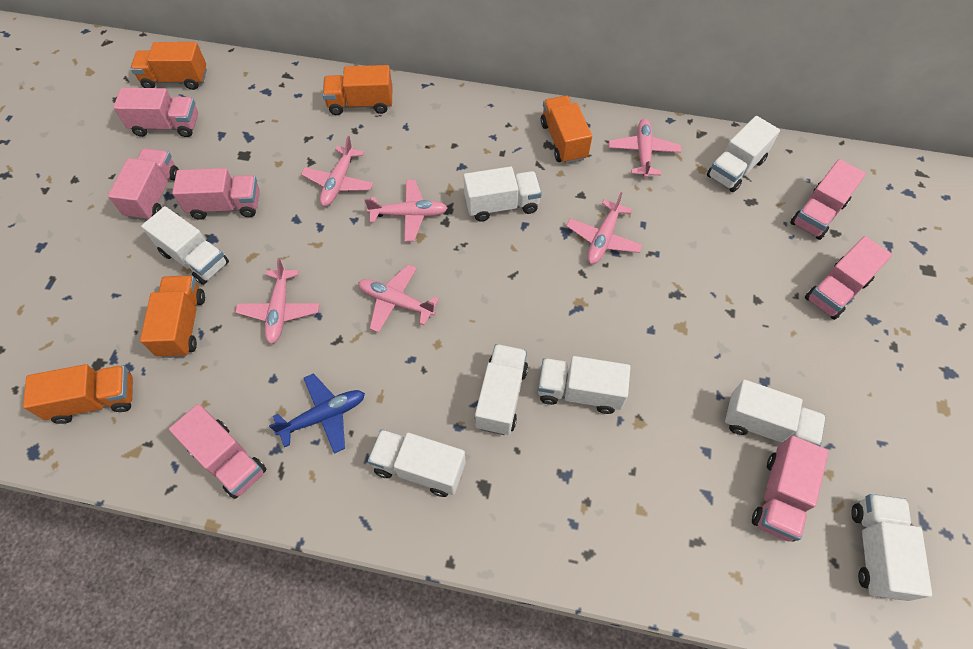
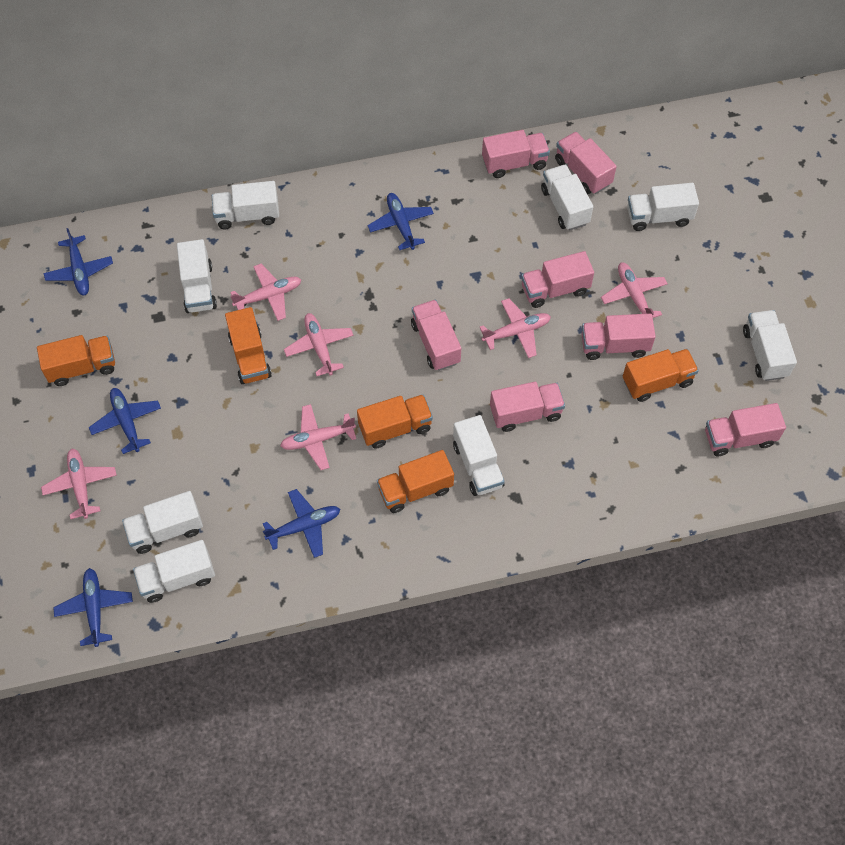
blue plane: 1 -> 5

